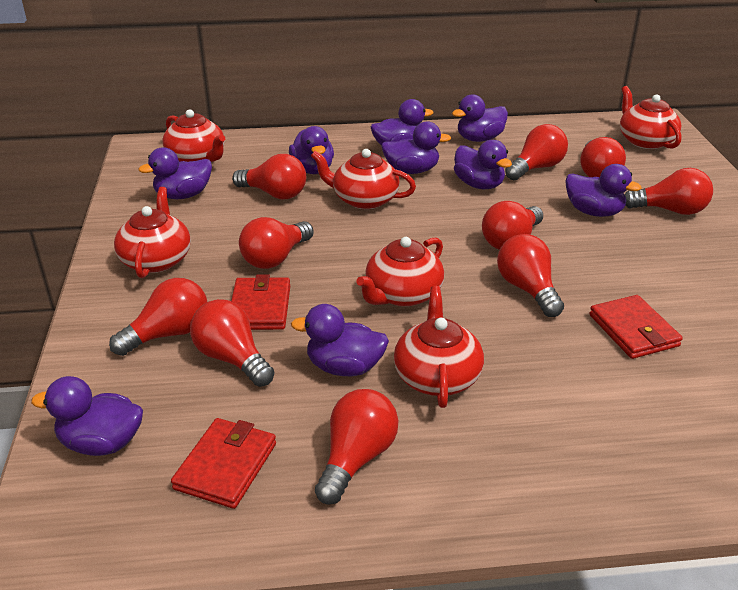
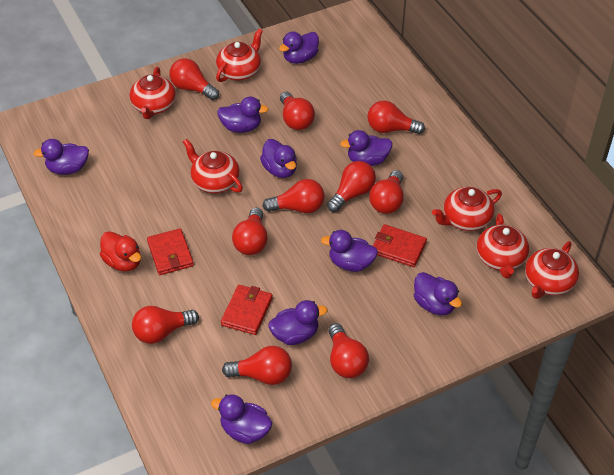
red duck: 0 -> 1

